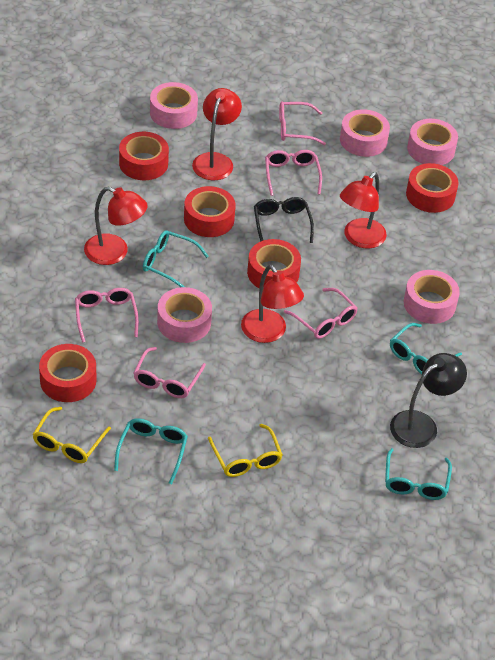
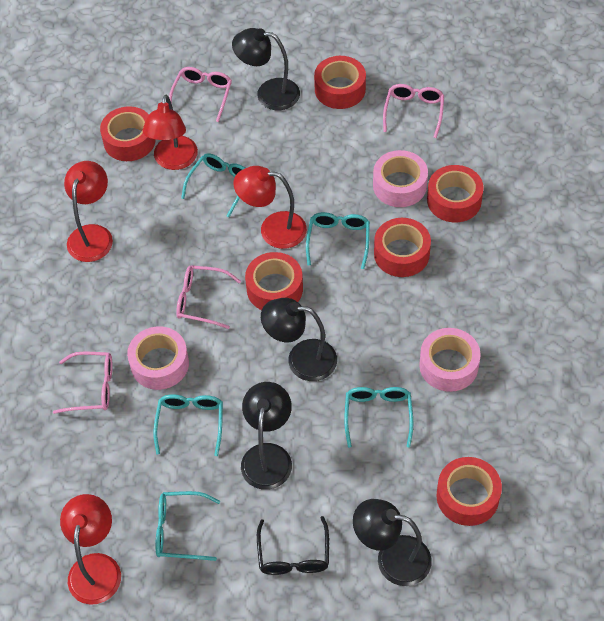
black lamp: 1 -> 4
pink glasses: 5 -> 4
pink tape: 5 -> 3
red tape: 5 -> 6
turquoise glasses: 4 -> 5
yellow glasses: 2 -> 0

